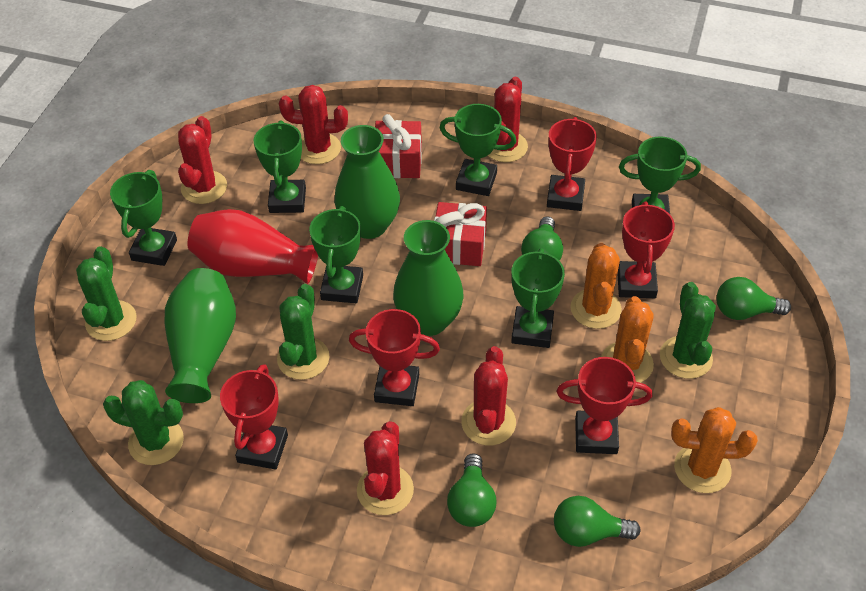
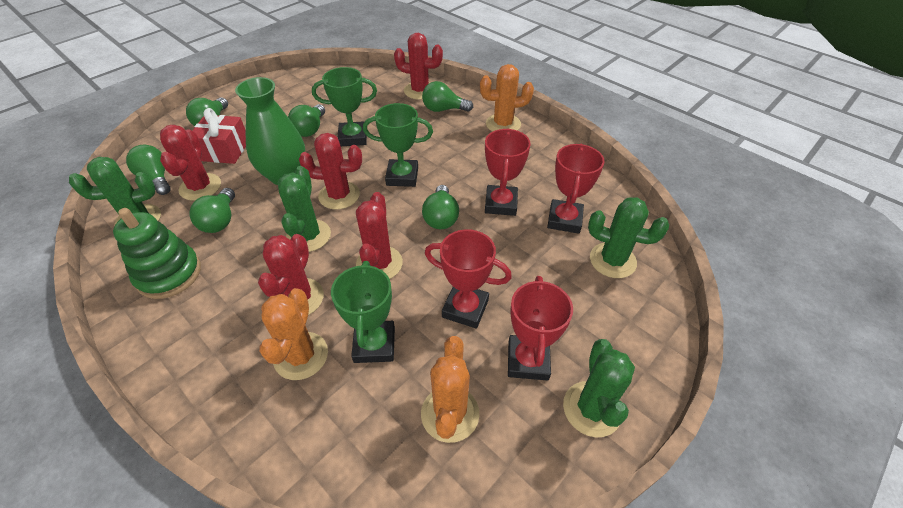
green light bulb: 4 -> 6
green stacking toy: 0 -> 1
green trophy: 6 -> 3
green vase: 3 -> 1
red gift: 2 -> 1
red trophy: 5 -> 4
red vase: 1 -> 0

